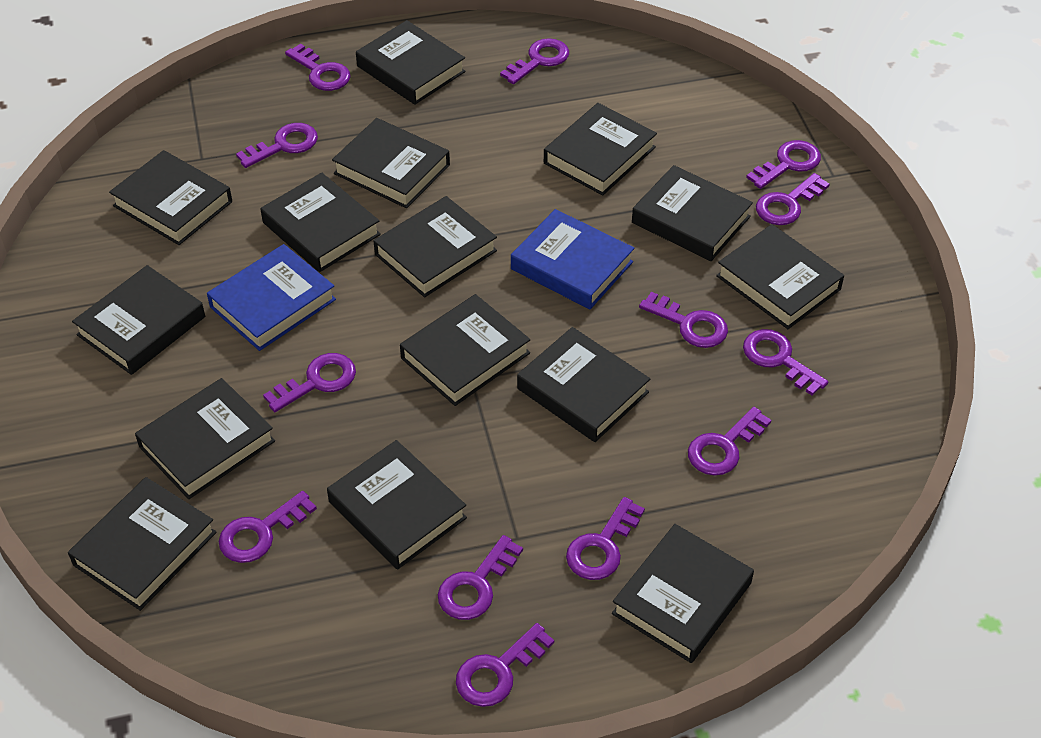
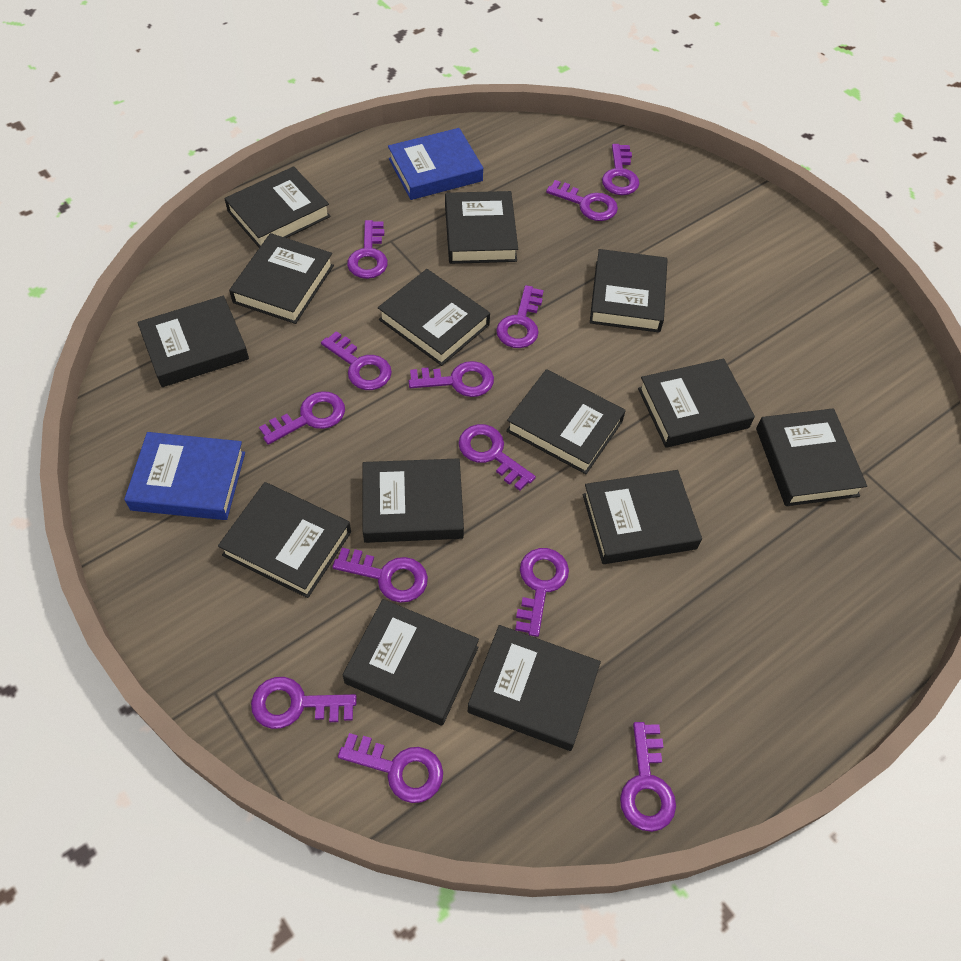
black book: 15 -> 14

